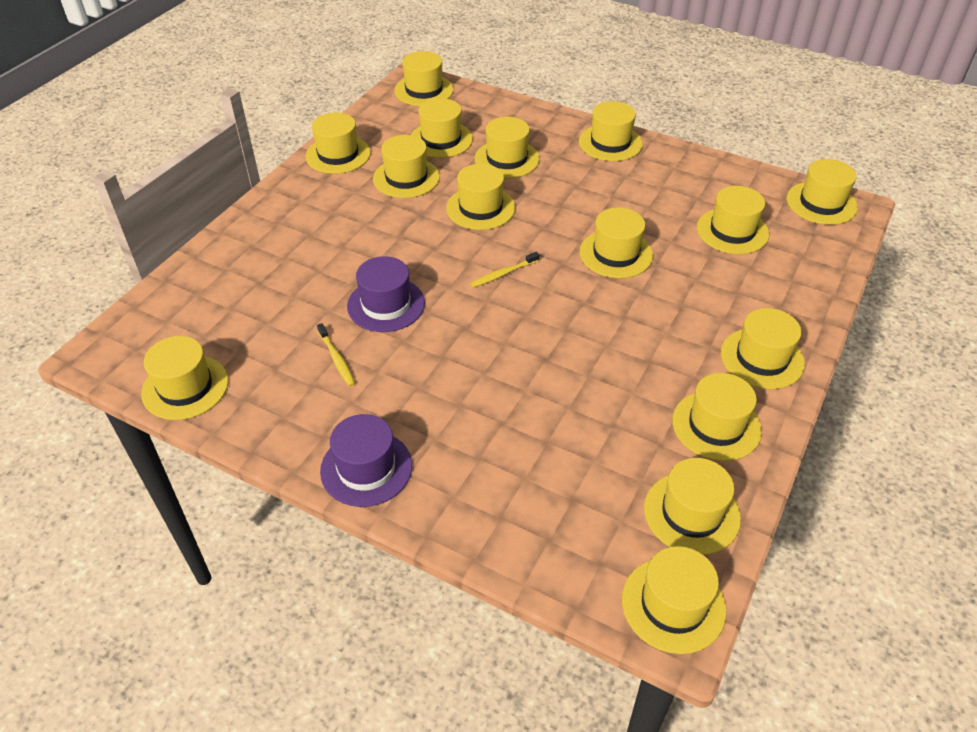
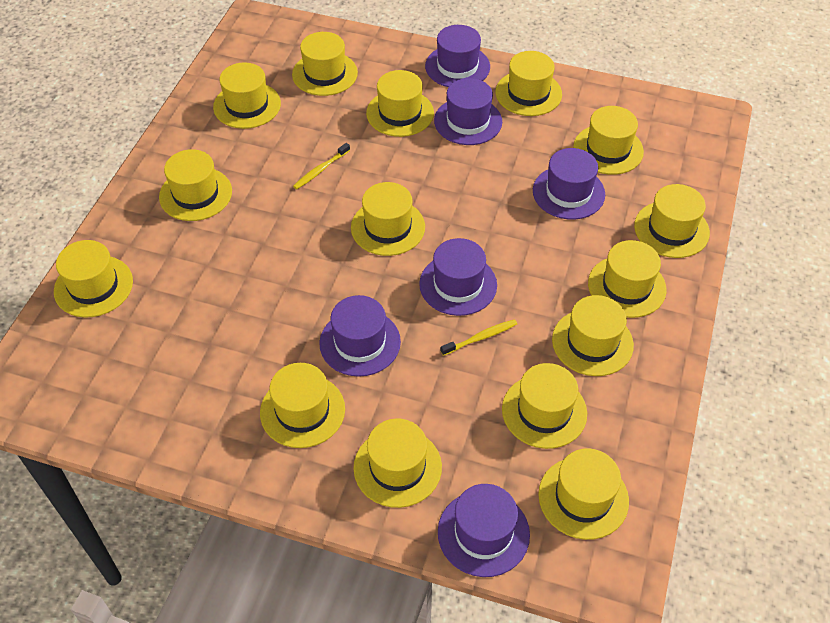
purple hat: 2 -> 6

